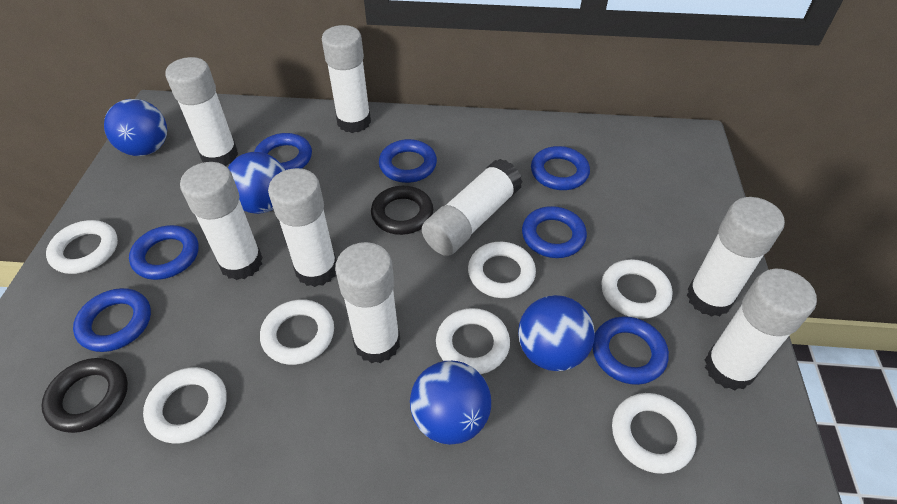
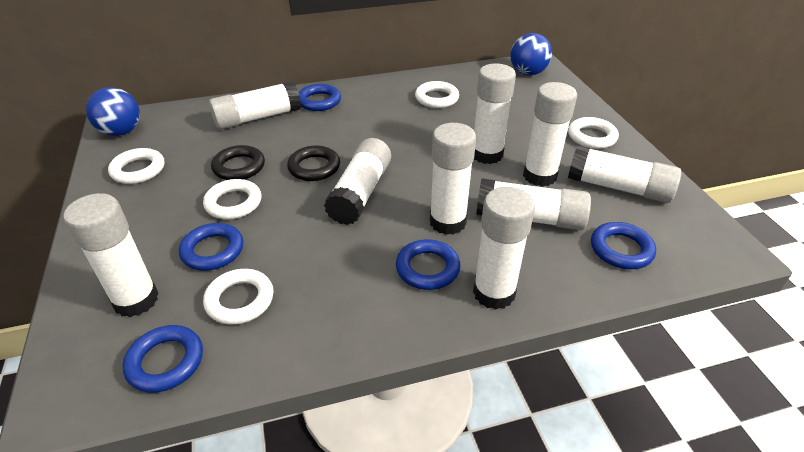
blue ball: 4 -> 2
blue ring: 7 -> 5
white glue stick: 8 -> 9
white ring: 7 -> 5

